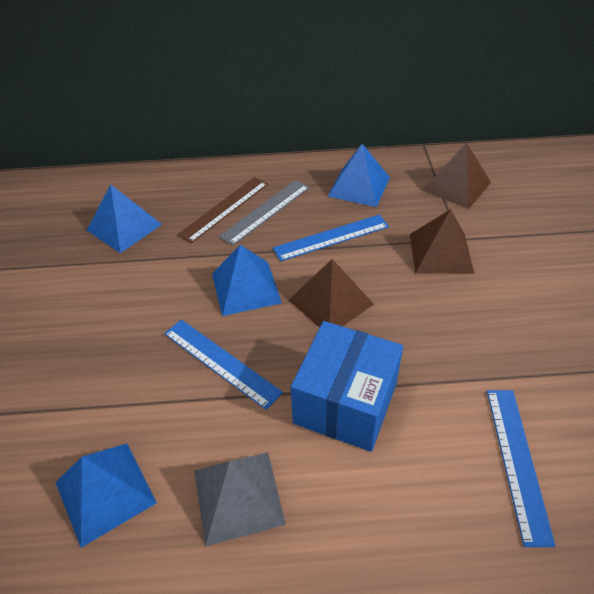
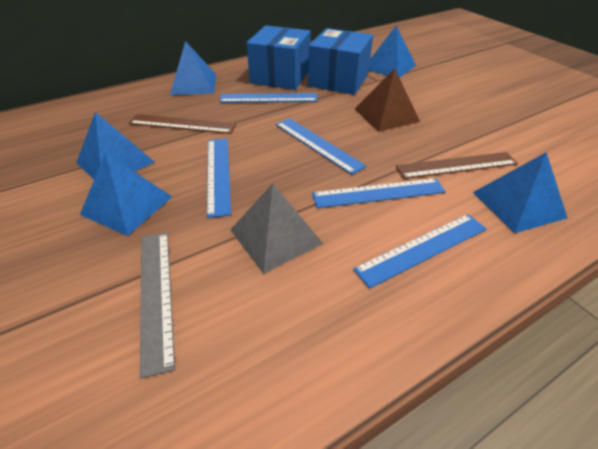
blue box: 1 -> 2
blue pyramid: 4 -> 5
blue ruler: 3 -> 5
brown pyramid: 3 -> 1
brown ruler: 1 -> 2

